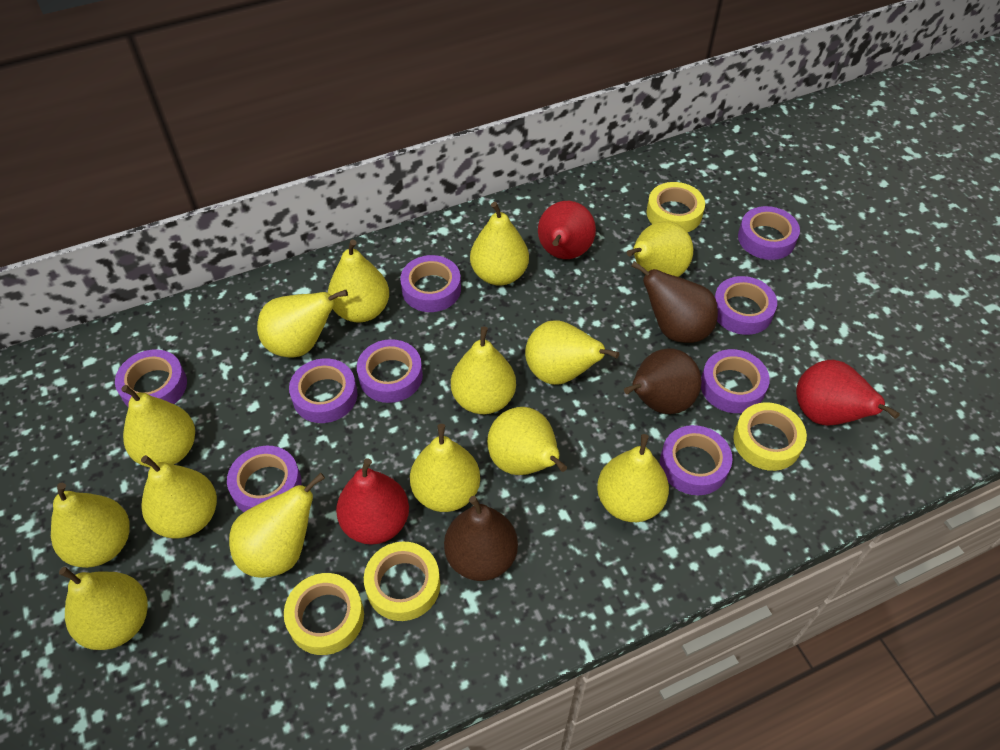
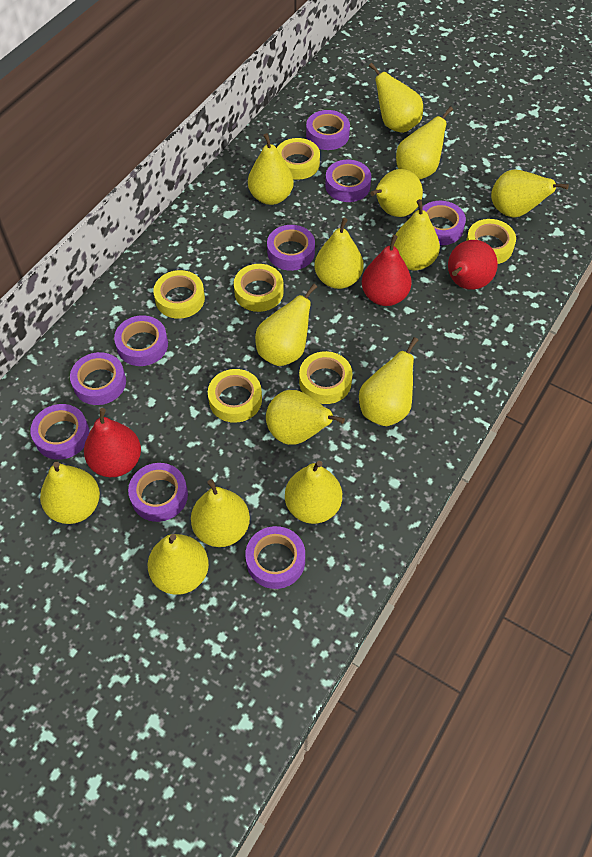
brown pear: 3 -> 0
yellow tape: 4 -> 6

